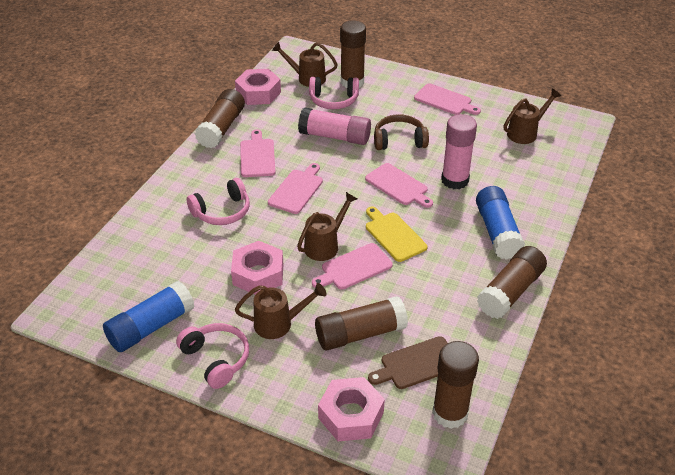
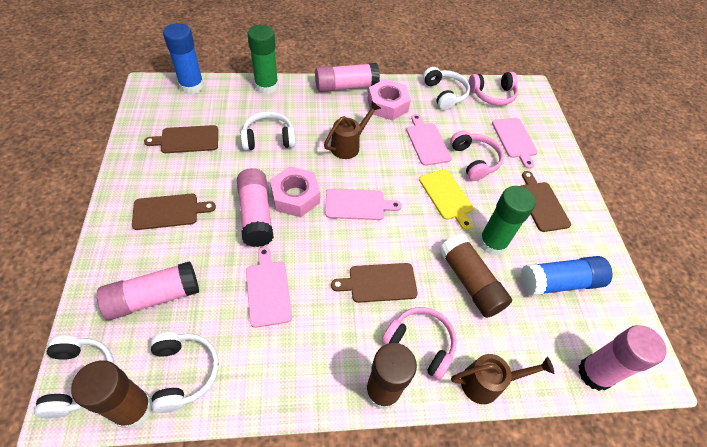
brown cutting board: 1 -> 4
brown glue stick: 5 -> 3
brown headphones: 1 -> 0
brown watering can: 4 -> 2
green glue stick: 0 -> 2
pink cutting board: 5 -> 4
pink glue stick: 2 -> 4
pink nut: 3 -> 2
white headphones: 0 -> 4

